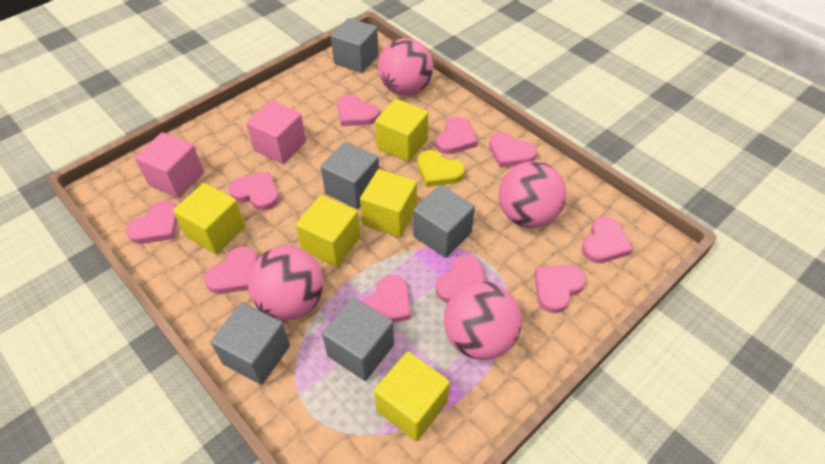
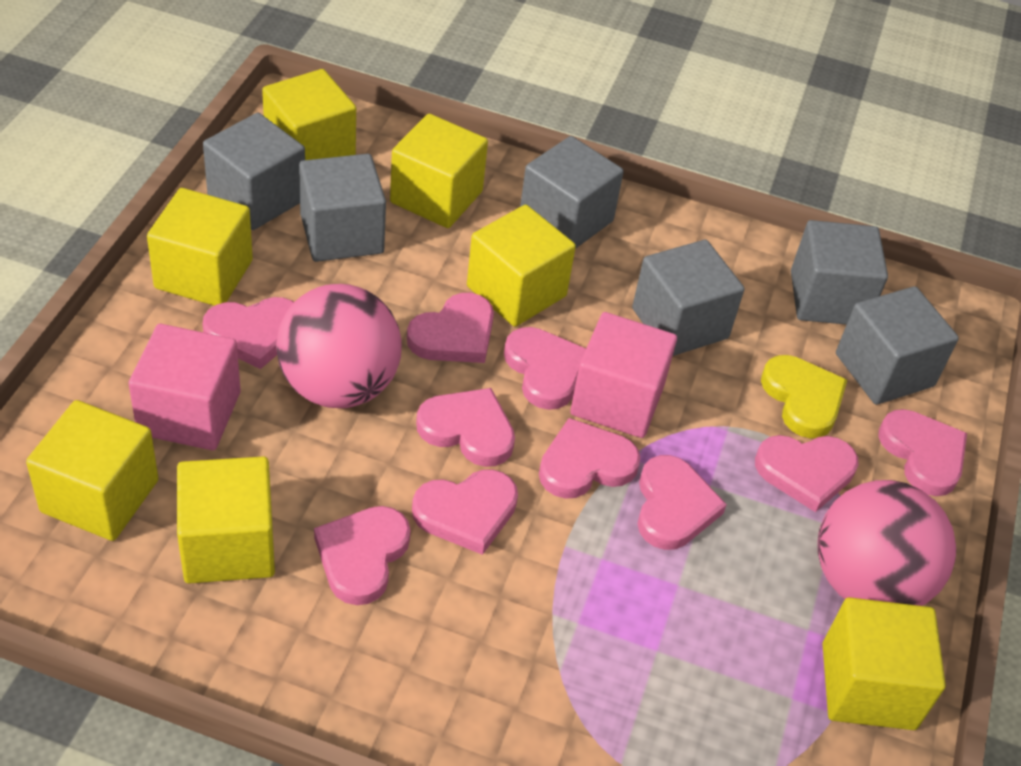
grey cube: 5 -> 6
pink ball: 4 -> 2
yellow cube: 5 -> 7

